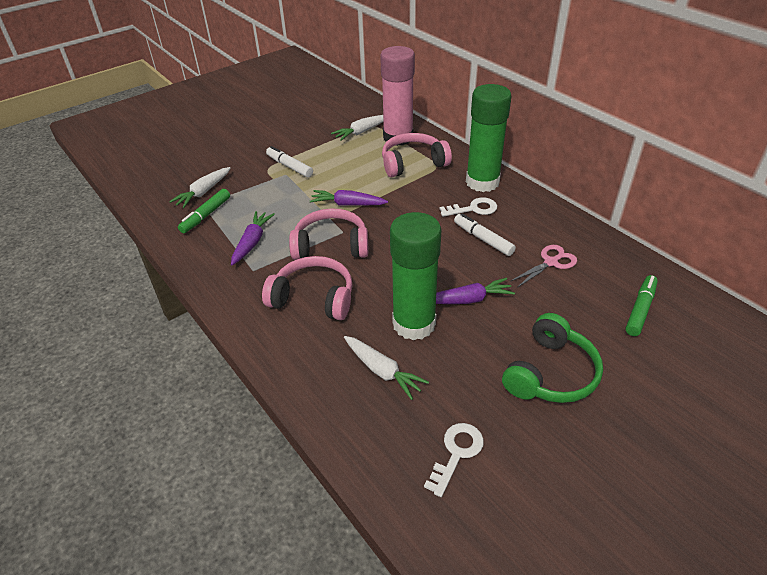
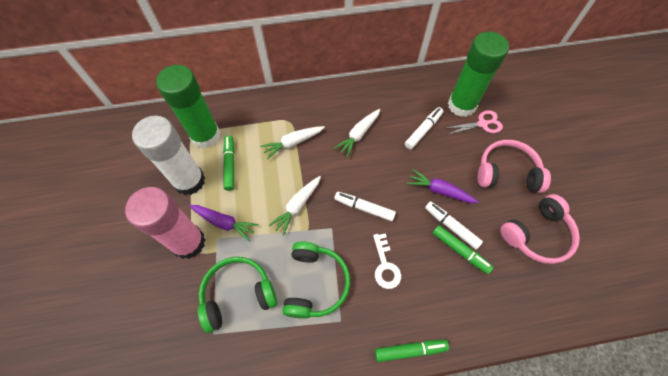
green headphones: 1 -> 2
green marker: 2 -> 3
pink headphones: 3 -> 2
purple carrot: 3 -> 2
white glue stick: 0 -> 1
white key: 2 -> 1
white marker: 2 -> 3

